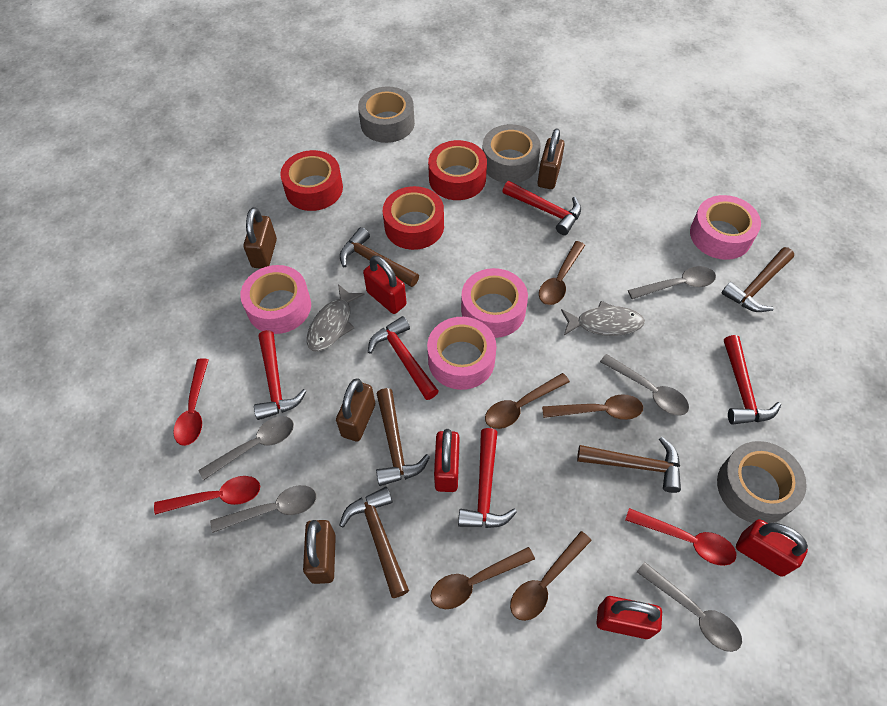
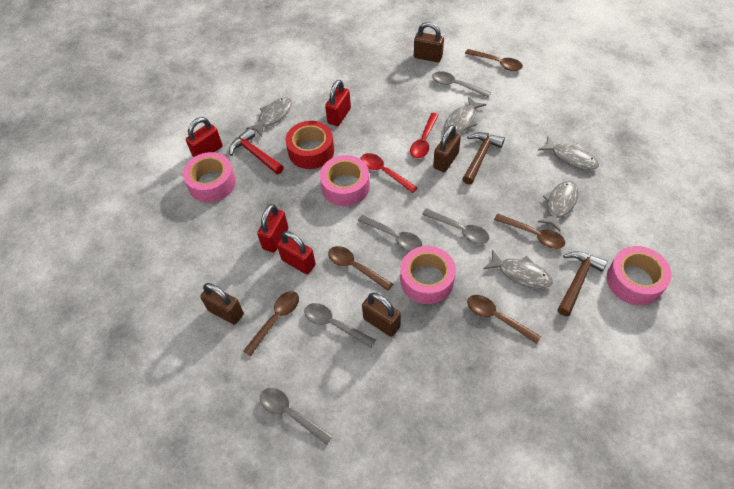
brown hammer: 5 -> 2
grey fish: 2 -> 5
grey tape: 3 -> 0
red hammer: 5 -> 1
red spoon: 3 -> 2
red tape: 3 -> 1

